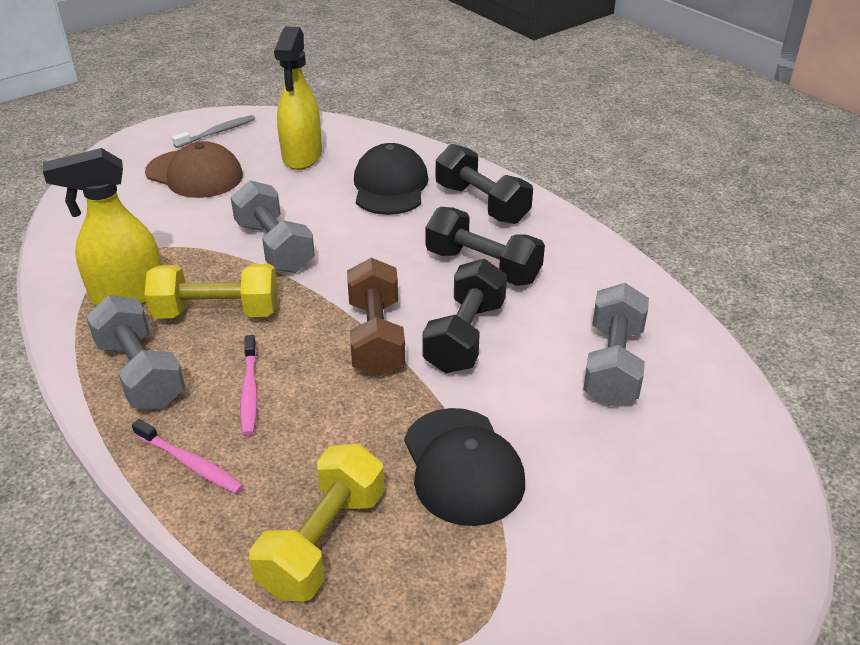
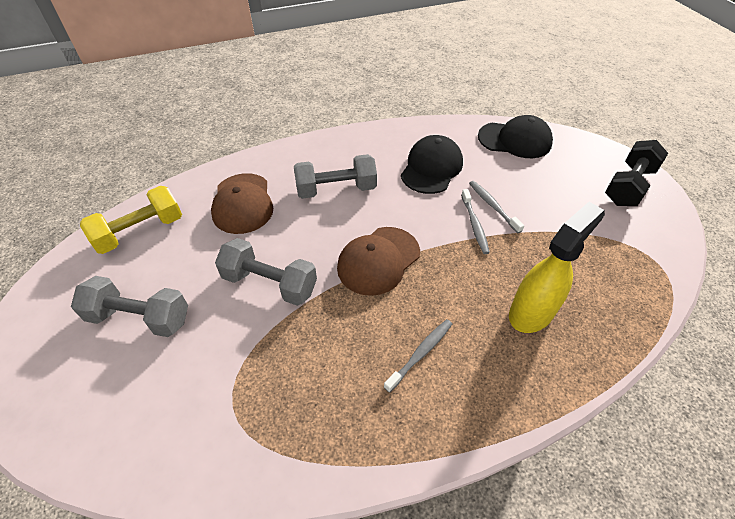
black dumbbell: 3 -> 1
brown cap: 1 -> 2
brown dumbbell: 1 -> 0
grey toothbrush: 1 -> 3
pink toothbrush: 2 -> 0
yellow dumbbell: 2 -> 1
yellow spray bottle: 2 -> 1

